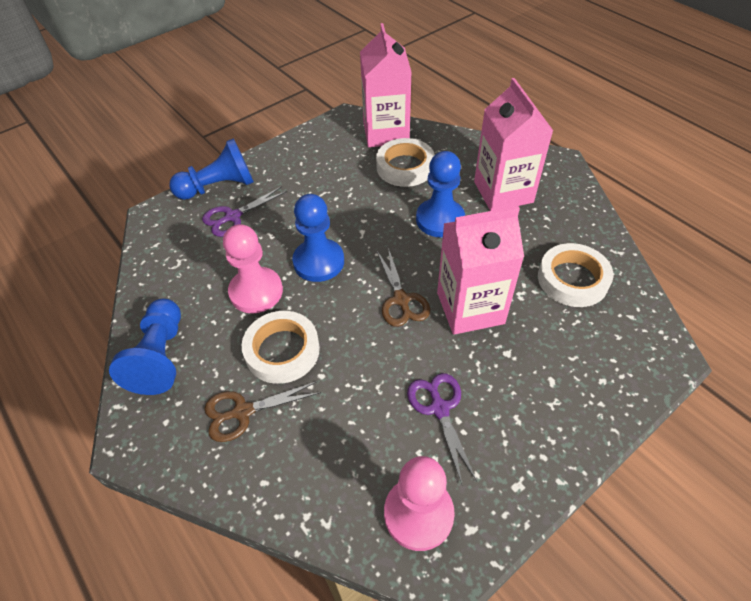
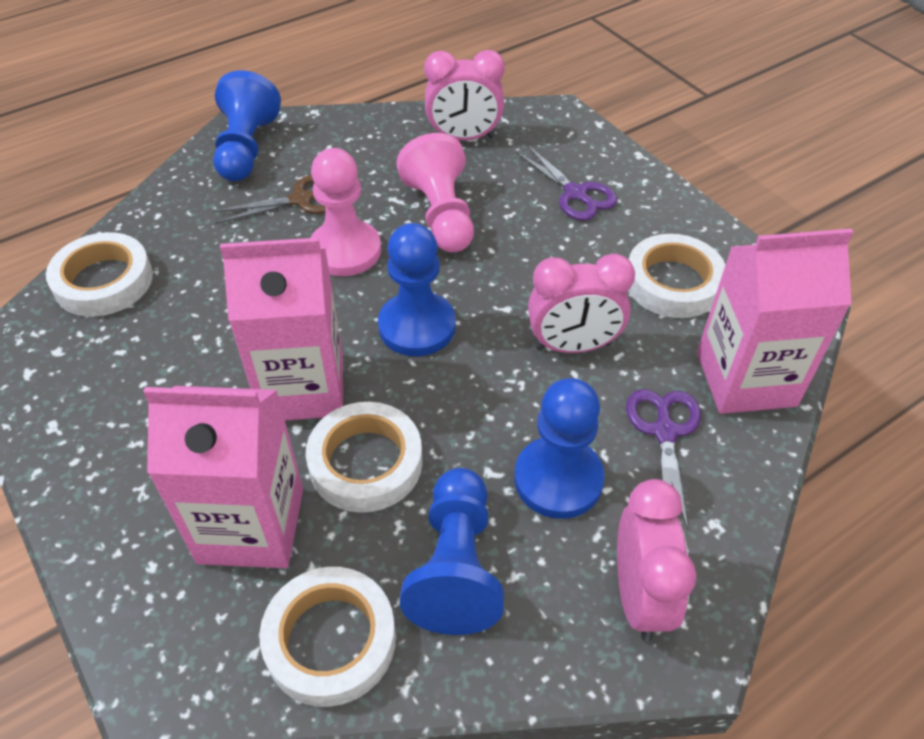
brown scissors: 2 -> 1
pink clock: 0 -> 3
white tape: 3 -> 4

